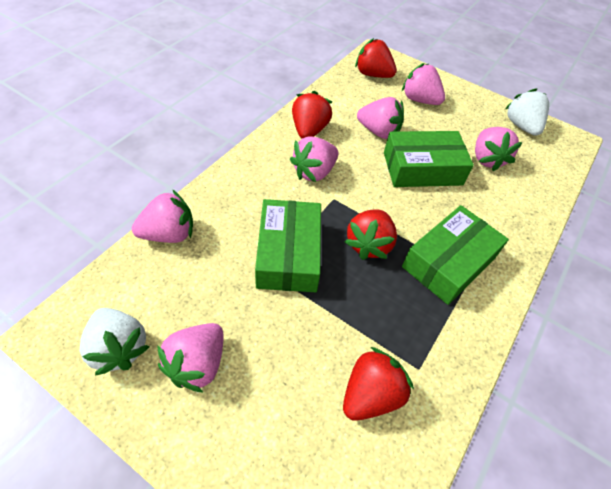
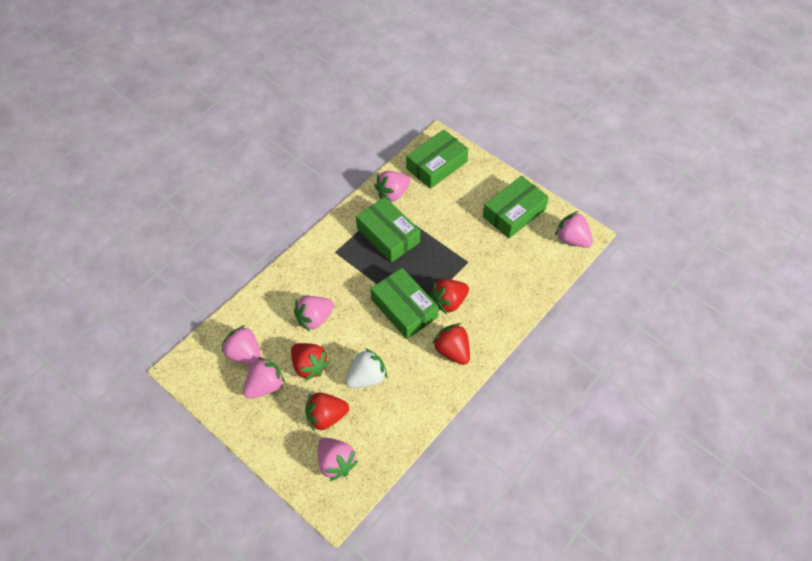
green box: 3 -> 4
white strawberry: 2 -> 1

